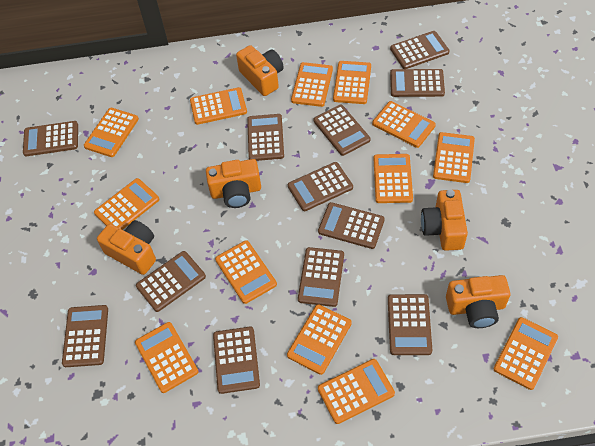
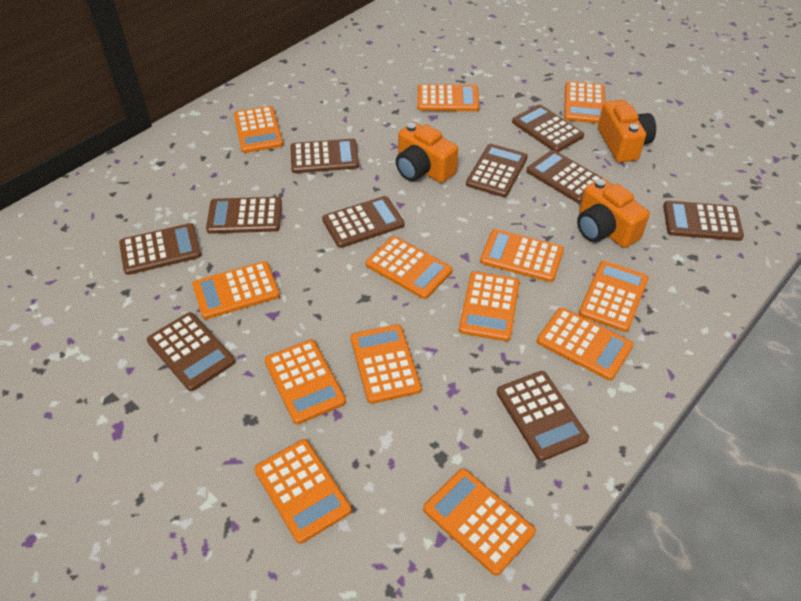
brown calculator: 12 -> 10
orange camera: 5 -> 3

